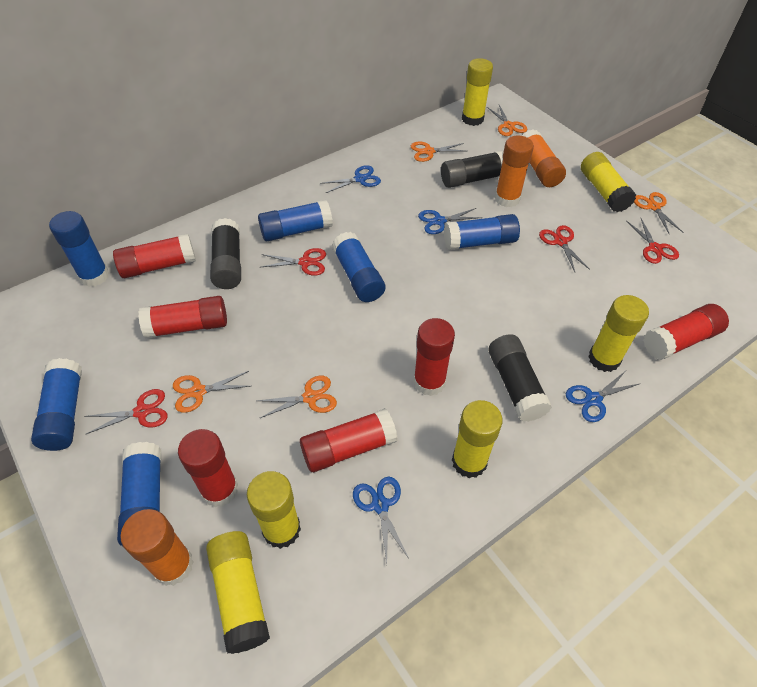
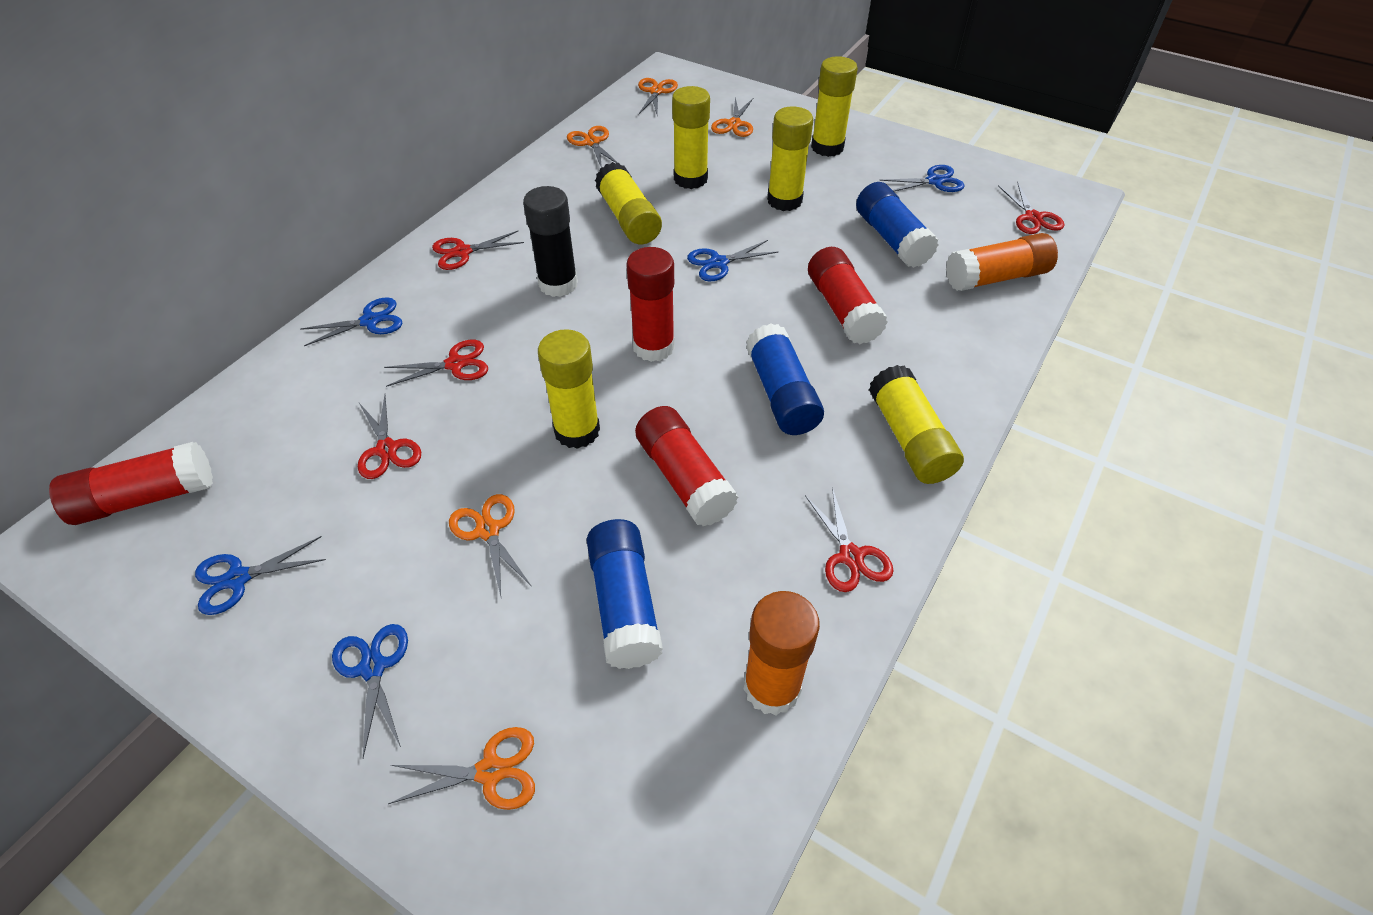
black glue stick: 3 -> 1
blue glue stick: 6 -> 3
blue scissors: 4 -> 5
orange glue stick: 3 -> 2
red glue stick: 6 -> 4
red scissors: 4 -> 5

